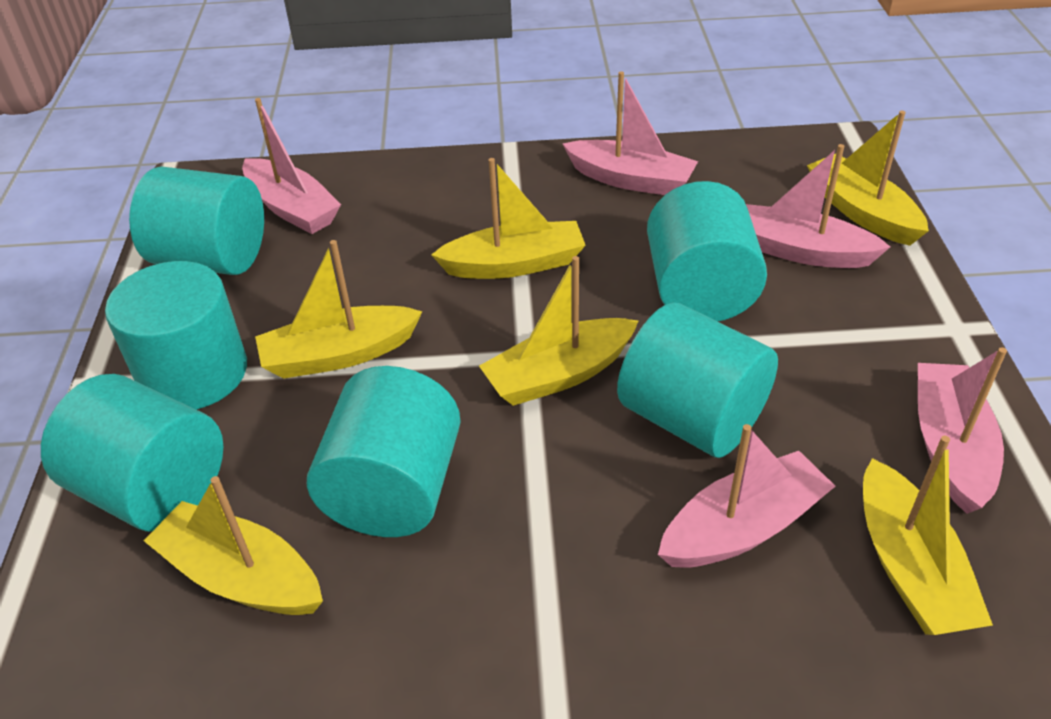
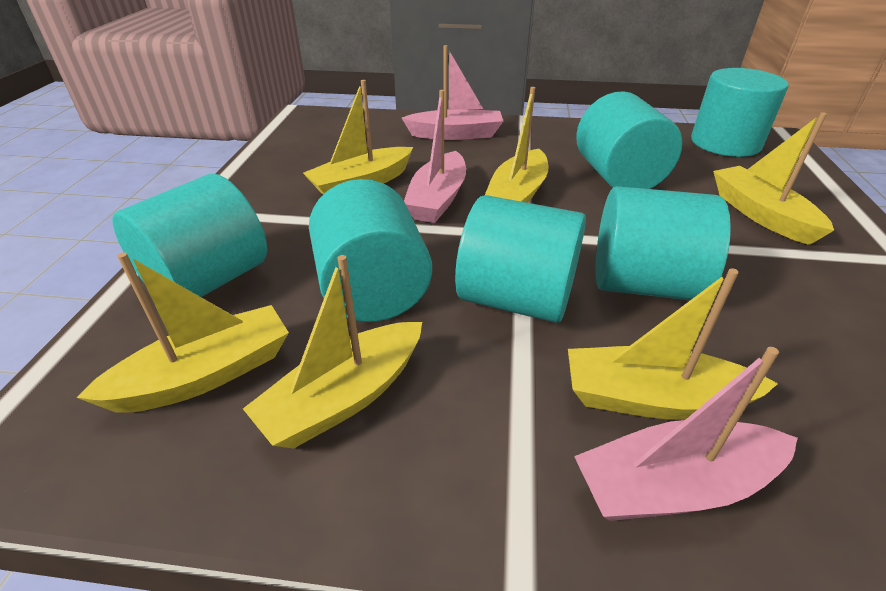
pink boat: 5 -> 3

